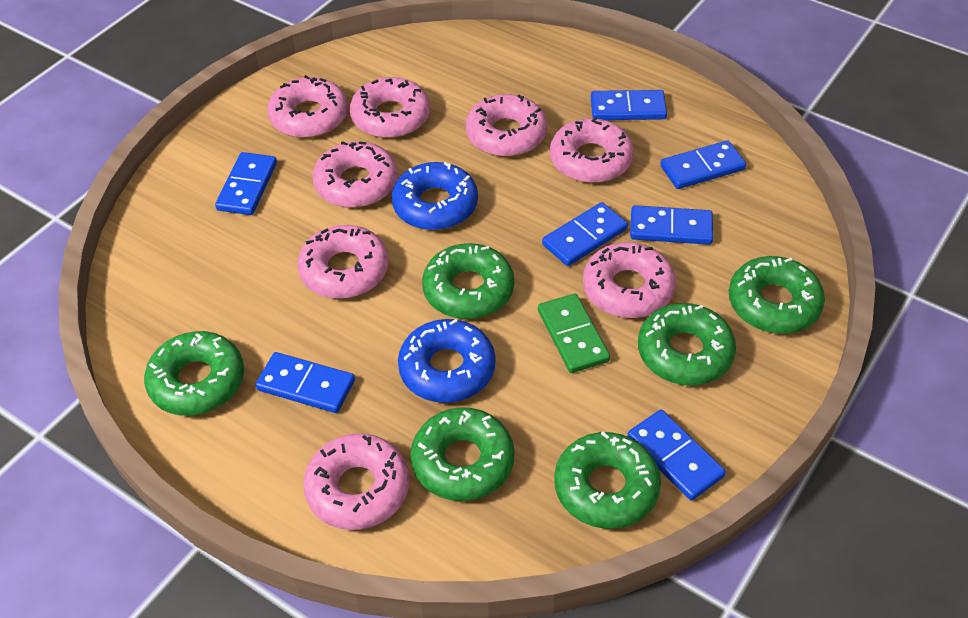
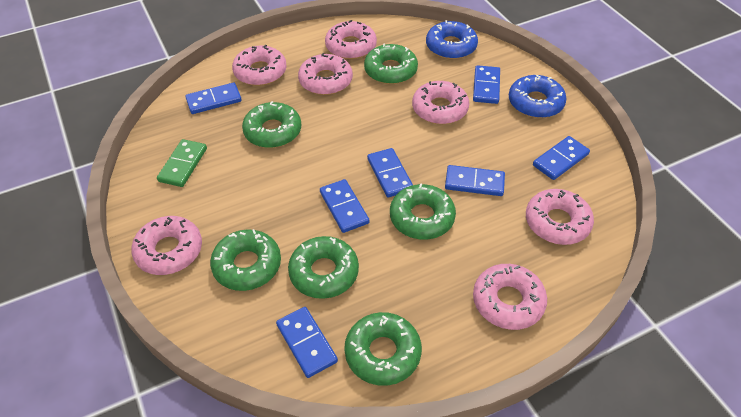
pink donut: 8 -> 7

